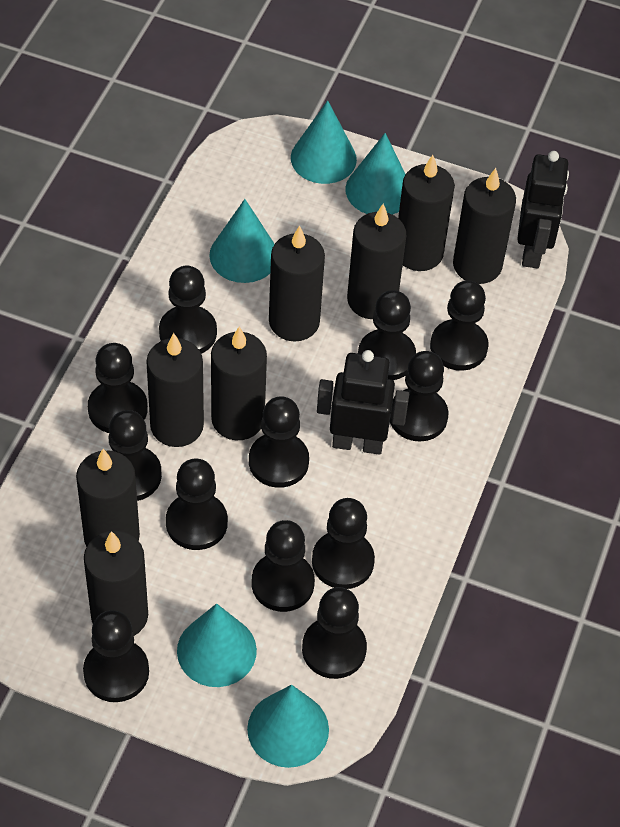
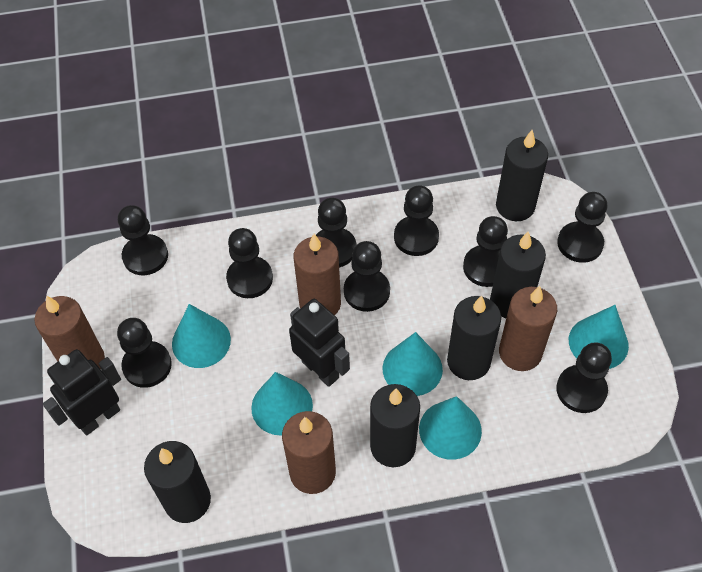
black candle: 8 -> 5
black pawn: 12 -> 9
brown candle: 0 -> 4

